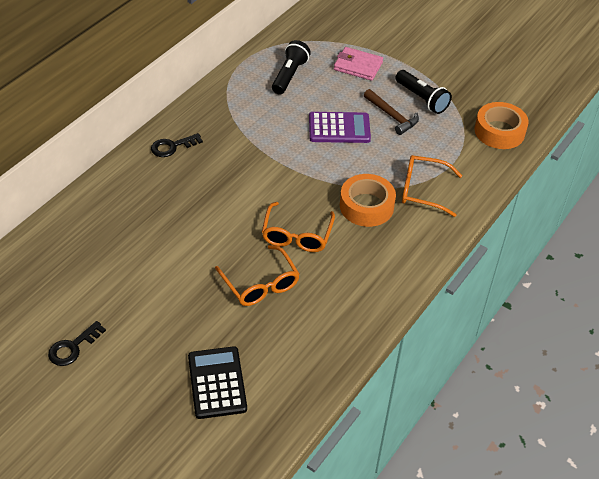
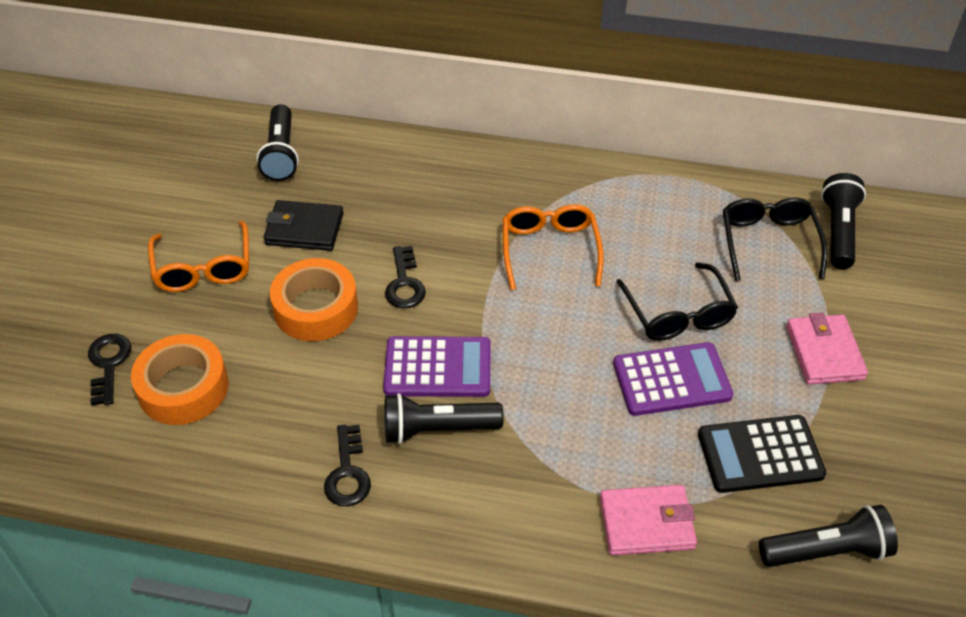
black flashlight: 2 -> 4
black glasses: 0 -> 2
black key: 2 -> 3
black wallet: 0 -> 1
brown hammer: 1 -> 0
orange glasses: 3 -> 2
pink wallet: 1 -> 2
purple calculator: 1 -> 2

